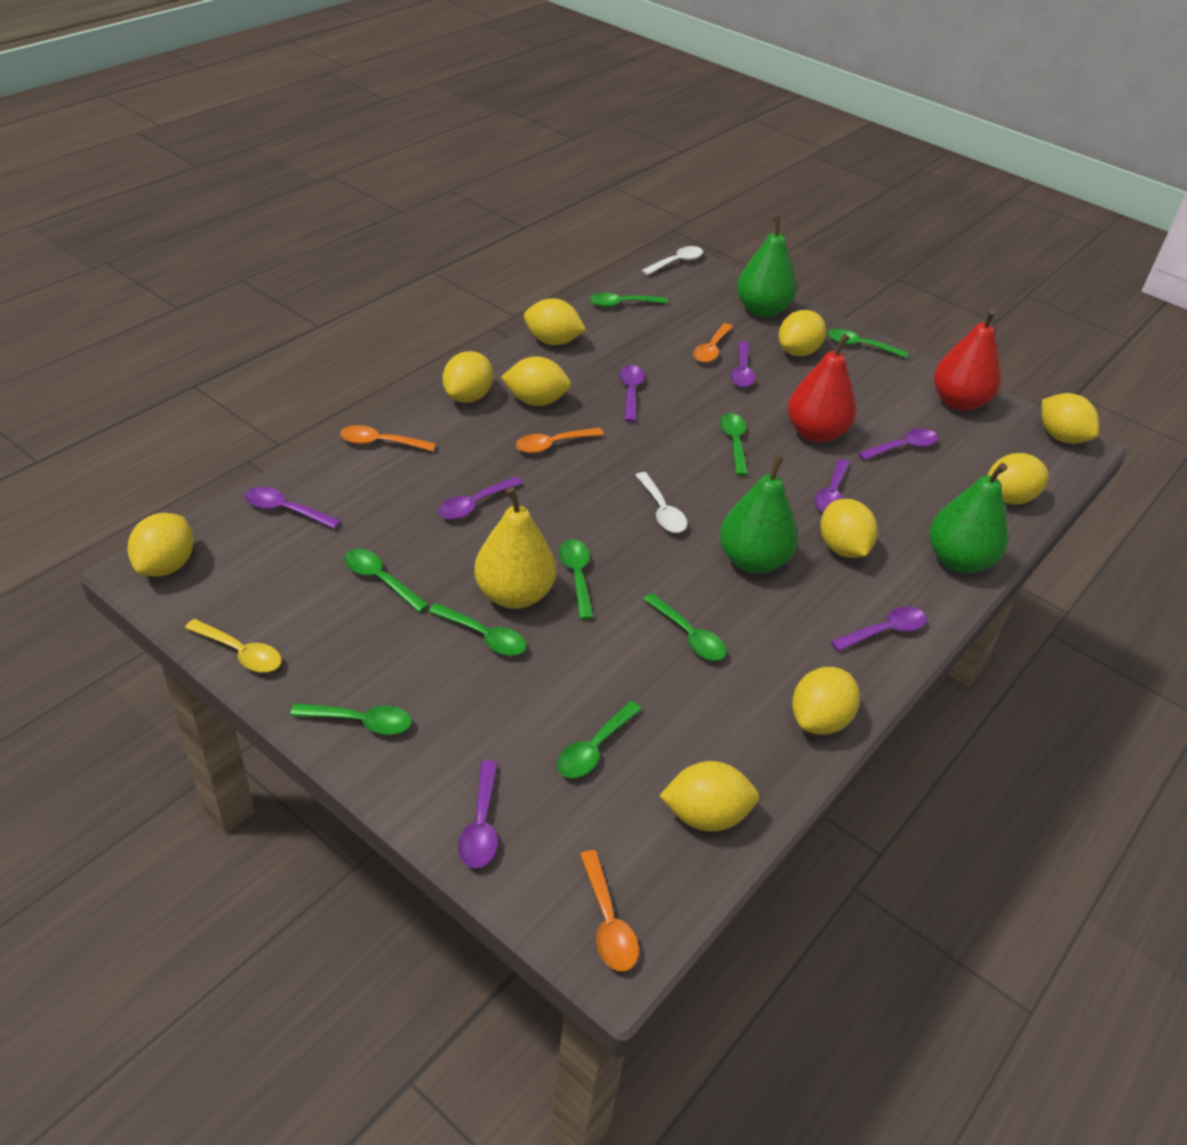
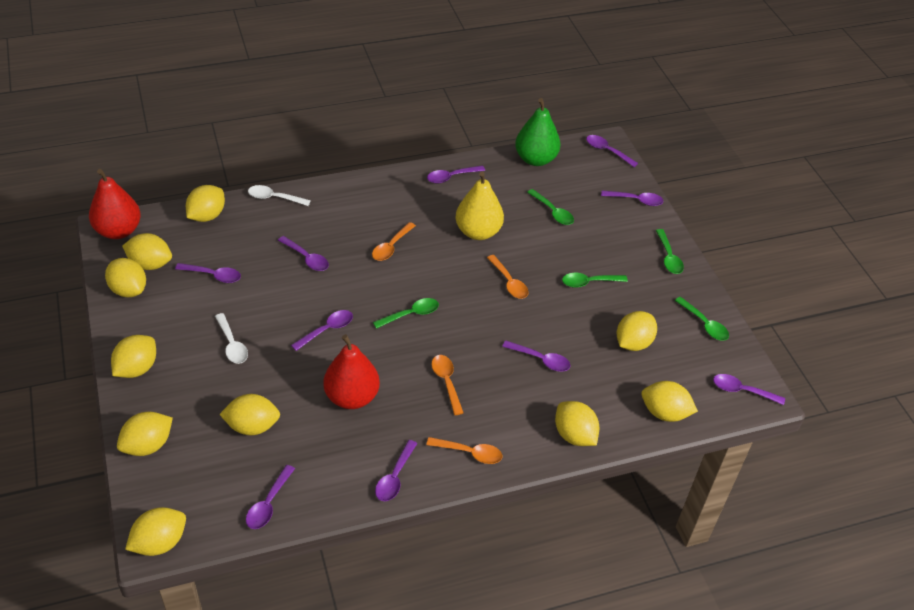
green pear: 3 -> 1
green spoon: 9 -> 5
purple spoon: 8 -> 10
yellow spoon: 1 -> 0

